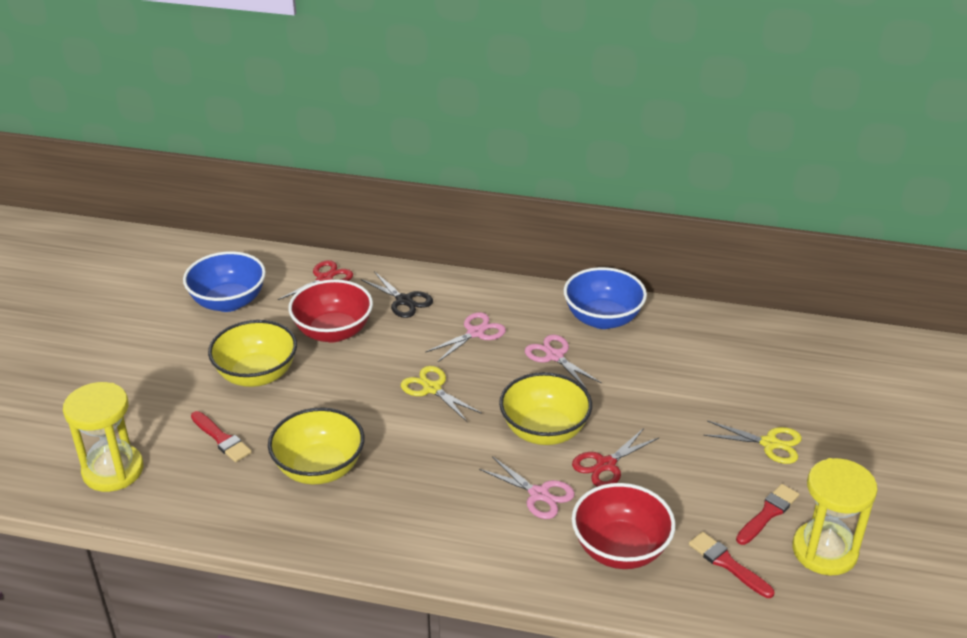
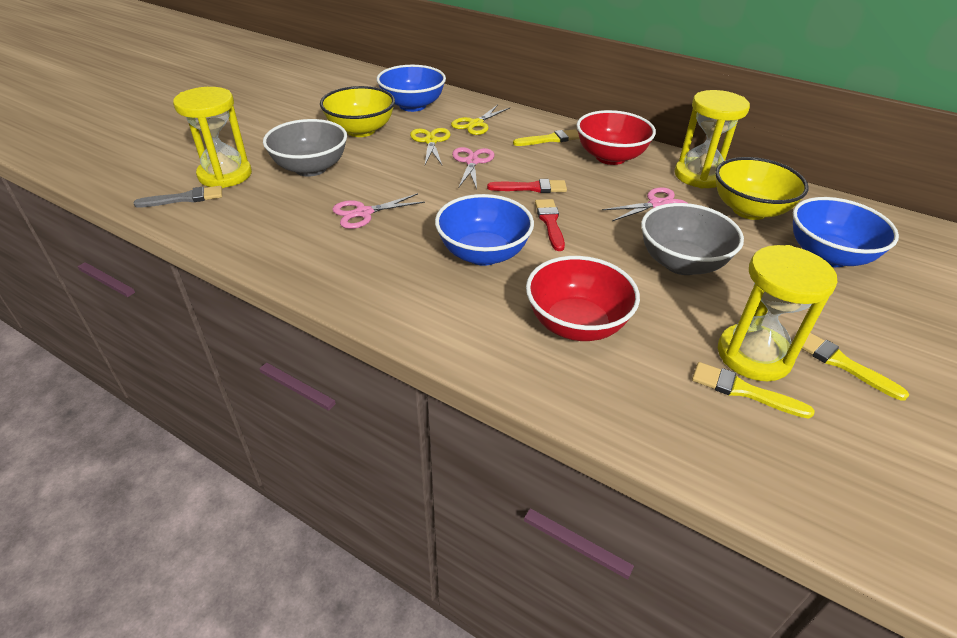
black scissors: 1 -> 0
blue bowl: 2 -> 3
grey bowl: 0 -> 2
grey brush: 0 -> 1
red brush: 3 -> 2
red scissors: 2 -> 0
yellow bowl: 3 -> 2
yellow brush: 0 -> 3
yellow hourglass: 2 -> 3

